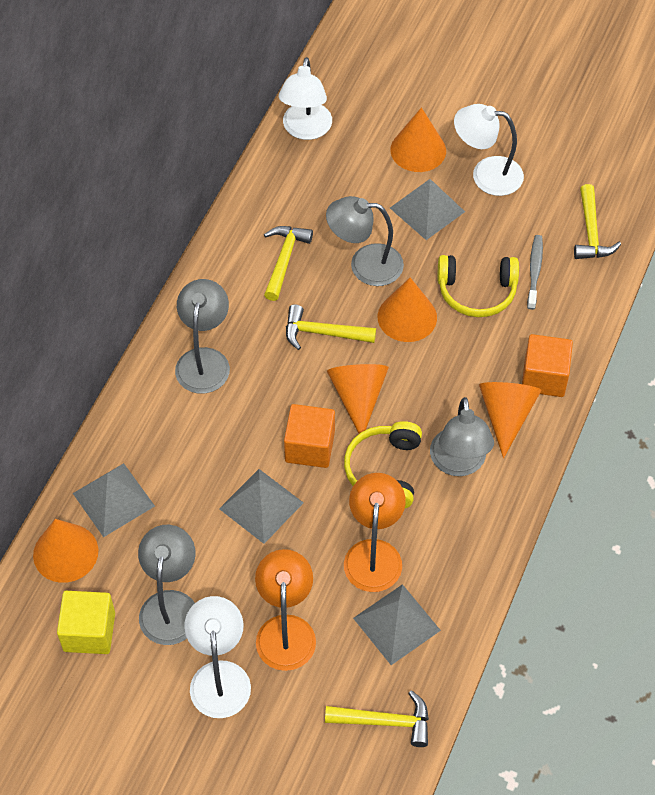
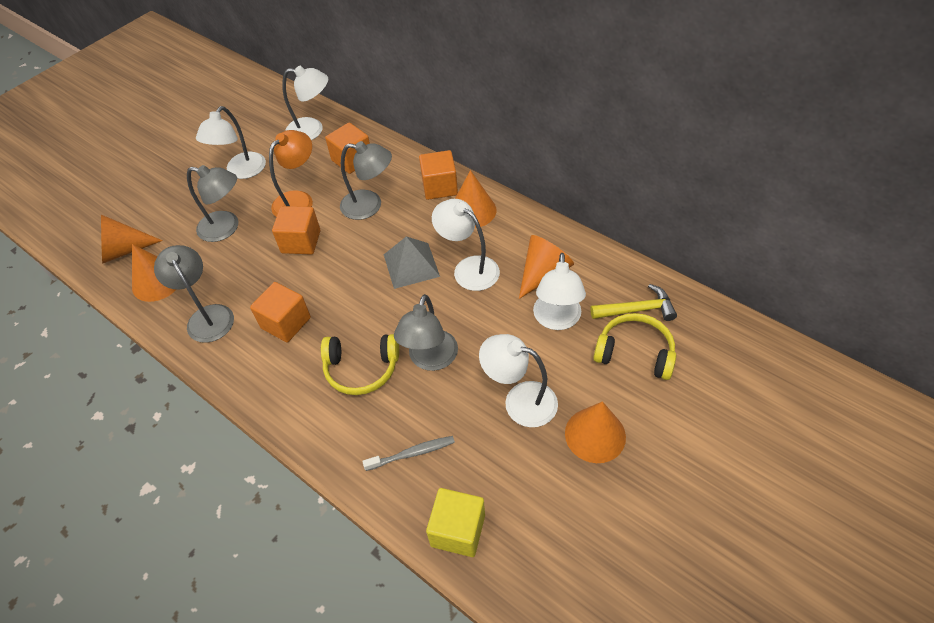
grey pyramid: 4 -> 1
orange cube: 2 -> 4
orange lamp: 2 -> 1
white lamp: 3 -> 5
yellow hammer: 4 -> 1

